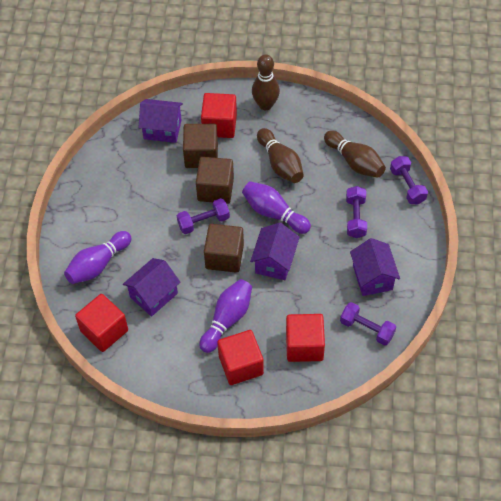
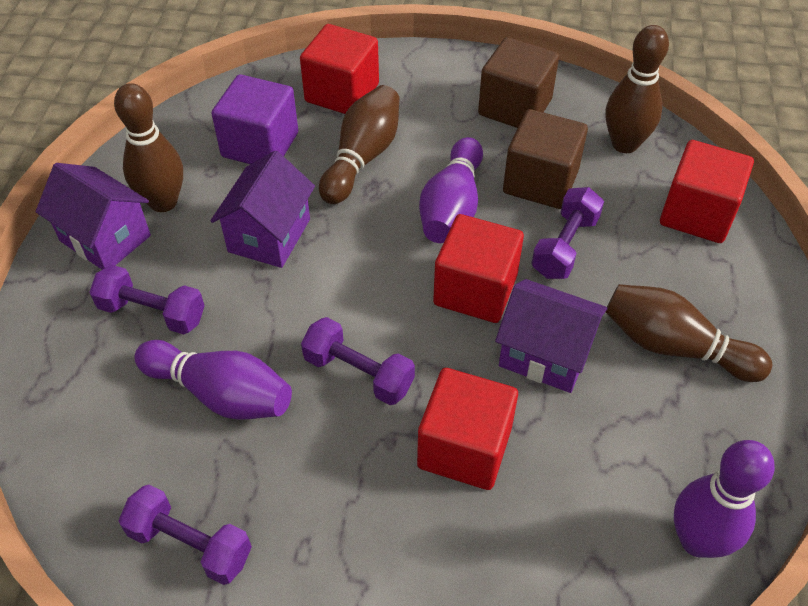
brown bowling pin: 3 -> 4
brown cube: 3 -> 2
purple cube: 0 -> 1
purple house: 4 -> 3

